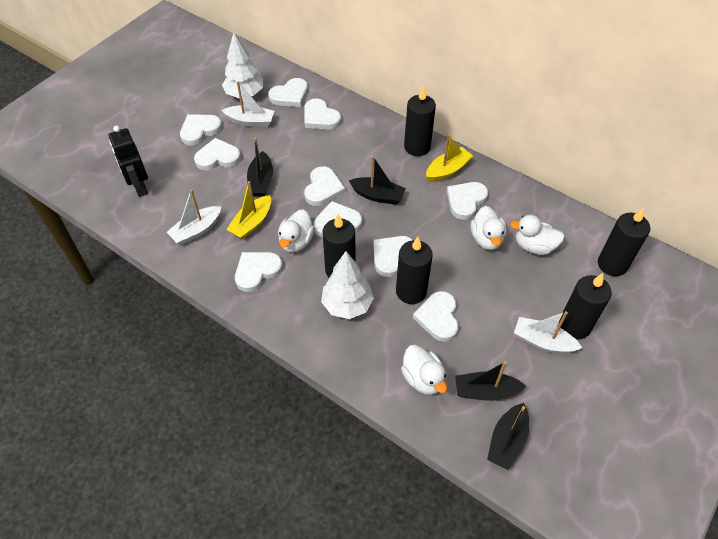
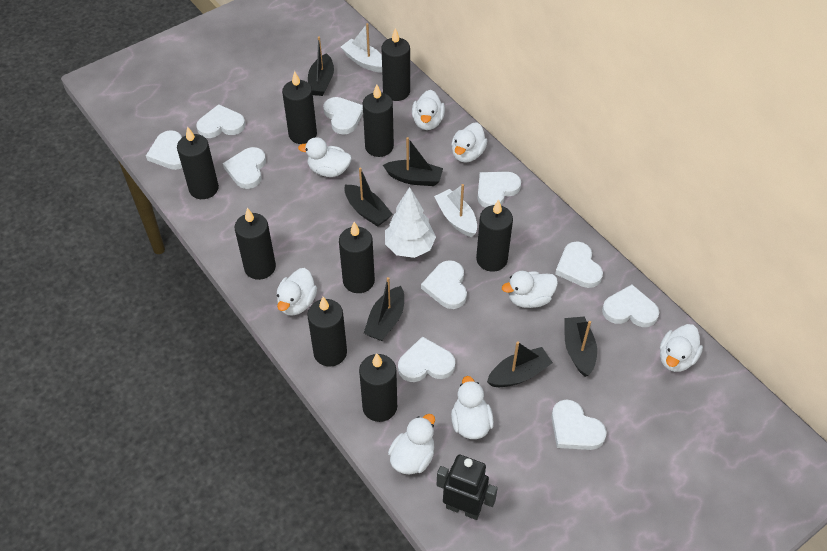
black boat: 4 -> 6
black candle: 5 -> 9
white boat: 3 -> 2
white duck: 4 -> 8
white tree: 2 -> 1
yellow boat: 2 -> 0

